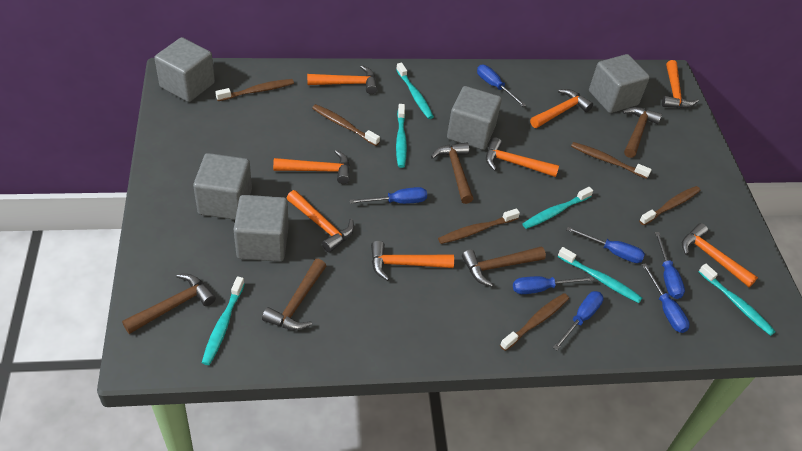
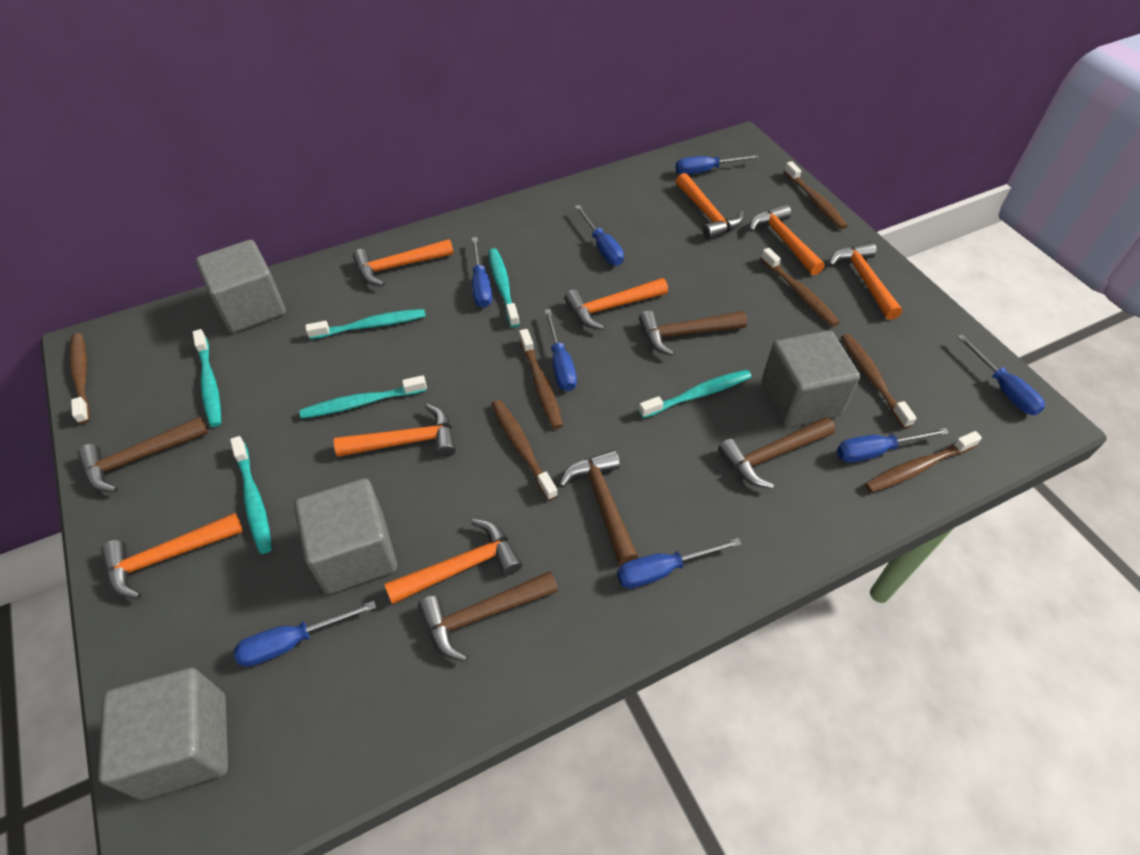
blue screwdriver: 7 -> 8
brown toothbrush: 6 -> 7
grey cube: 5 -> 4

